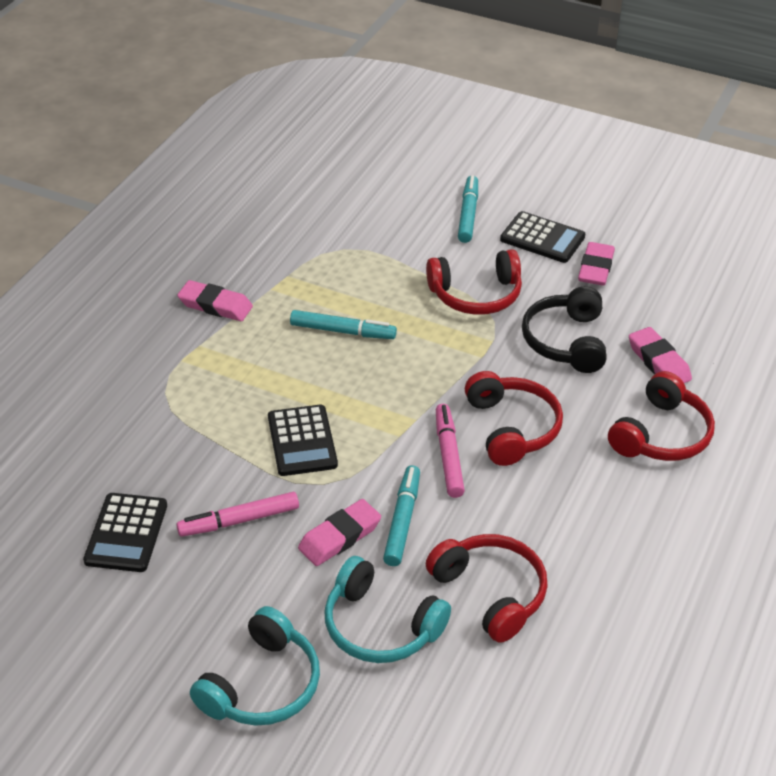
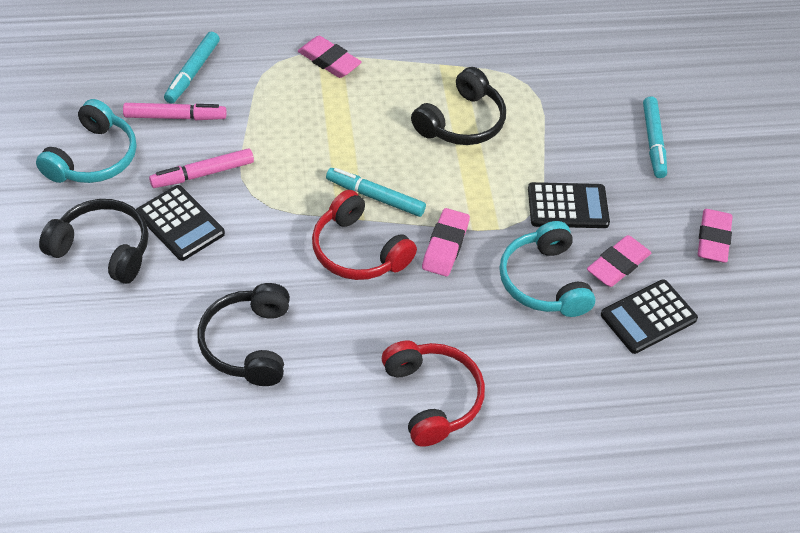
black headphones: 1 -> 3
red headphones: 4 -> 2

